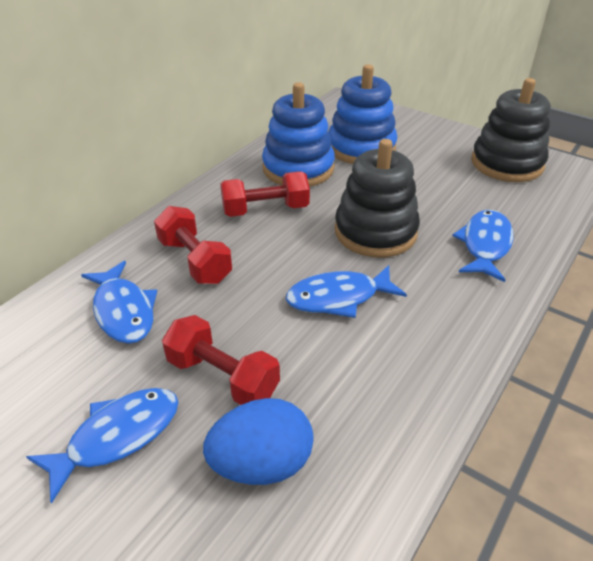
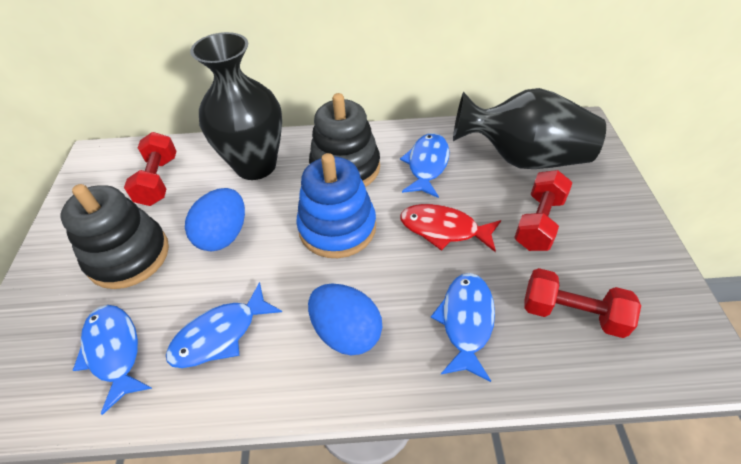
black vase: 0 -> 2
blue egg: 1 -> 2
blue stacking toy: 2 -> 1
red fish: 0 -> 1

